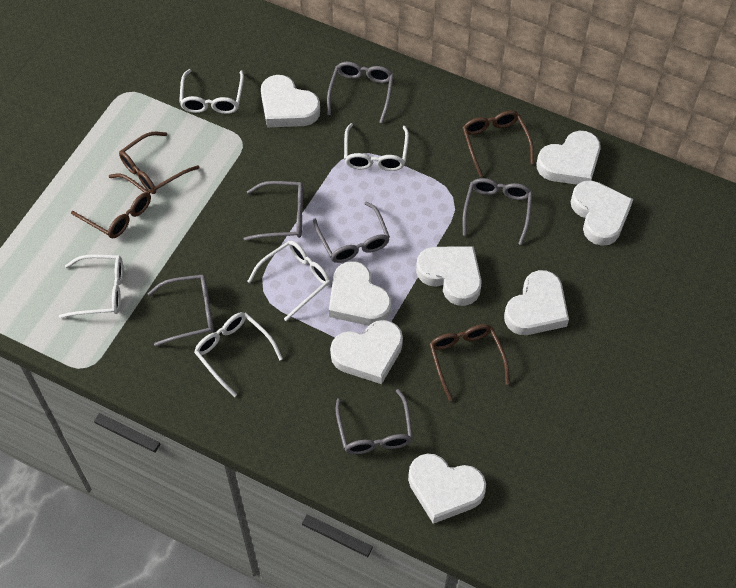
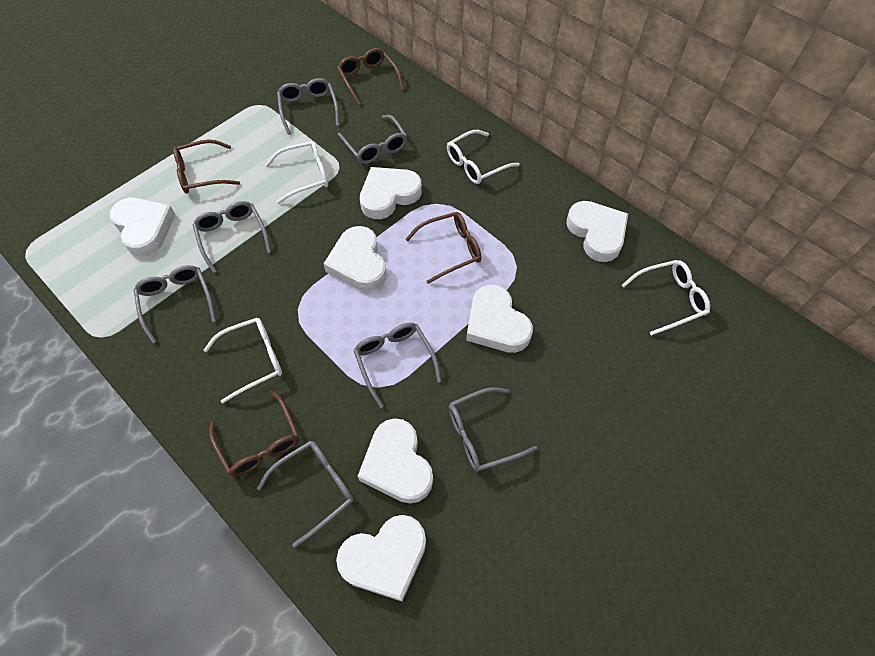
grey glasses: 6 -> 7
white glasses: 5 -> 4
white heart: 8 -> 7

